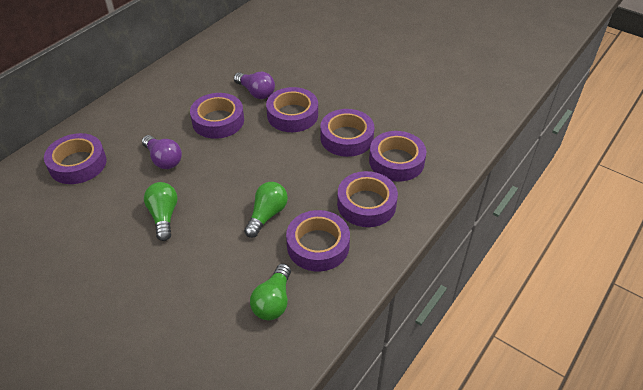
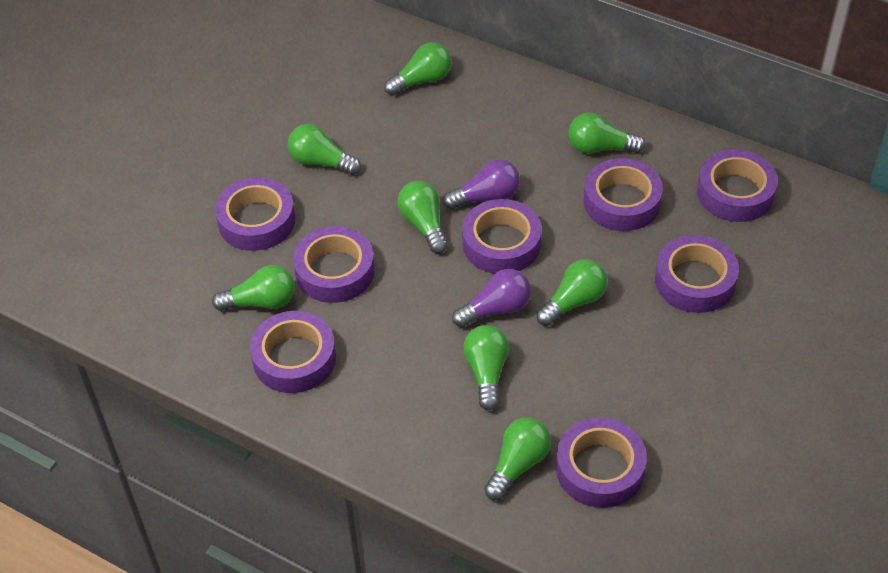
green light bulb: 3 -> 8
purple tape: 7 -> 8

